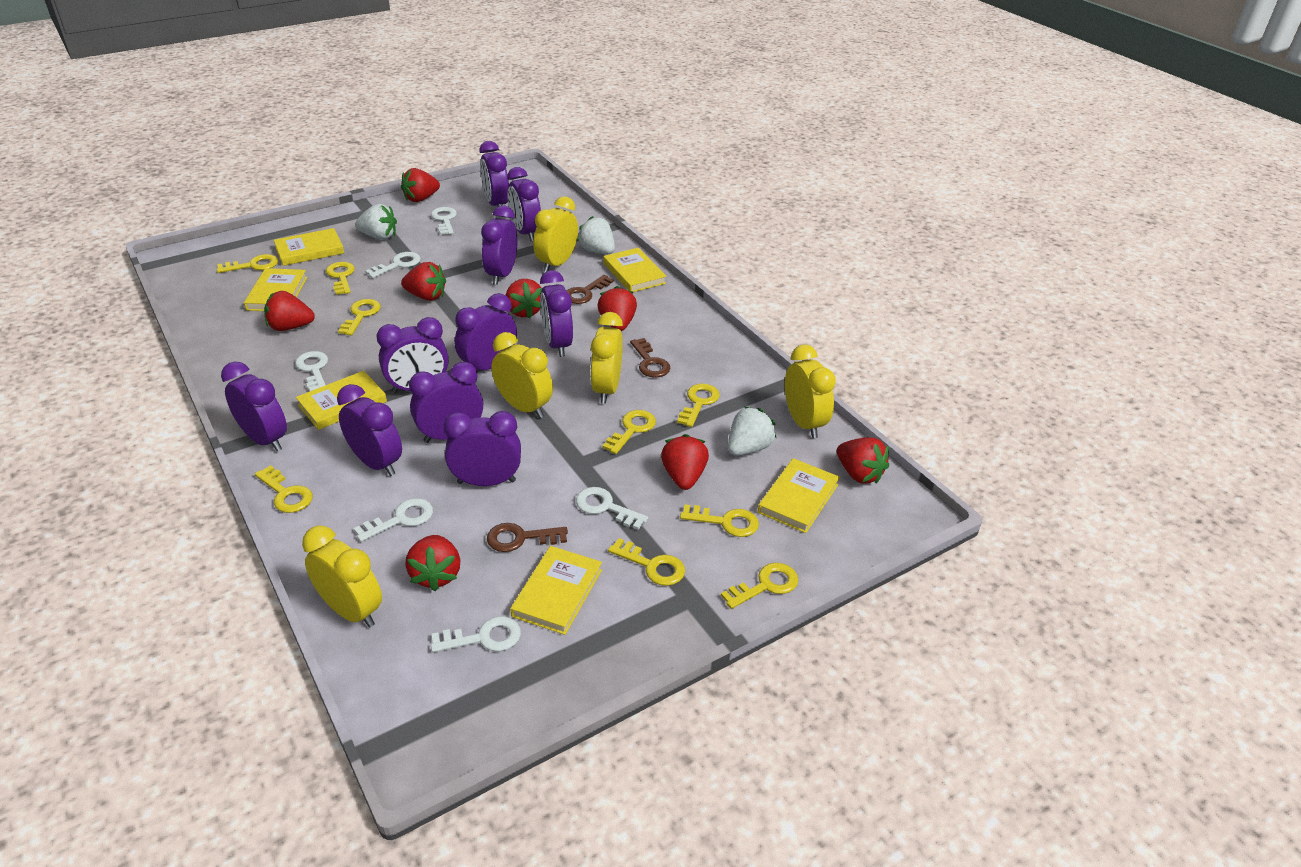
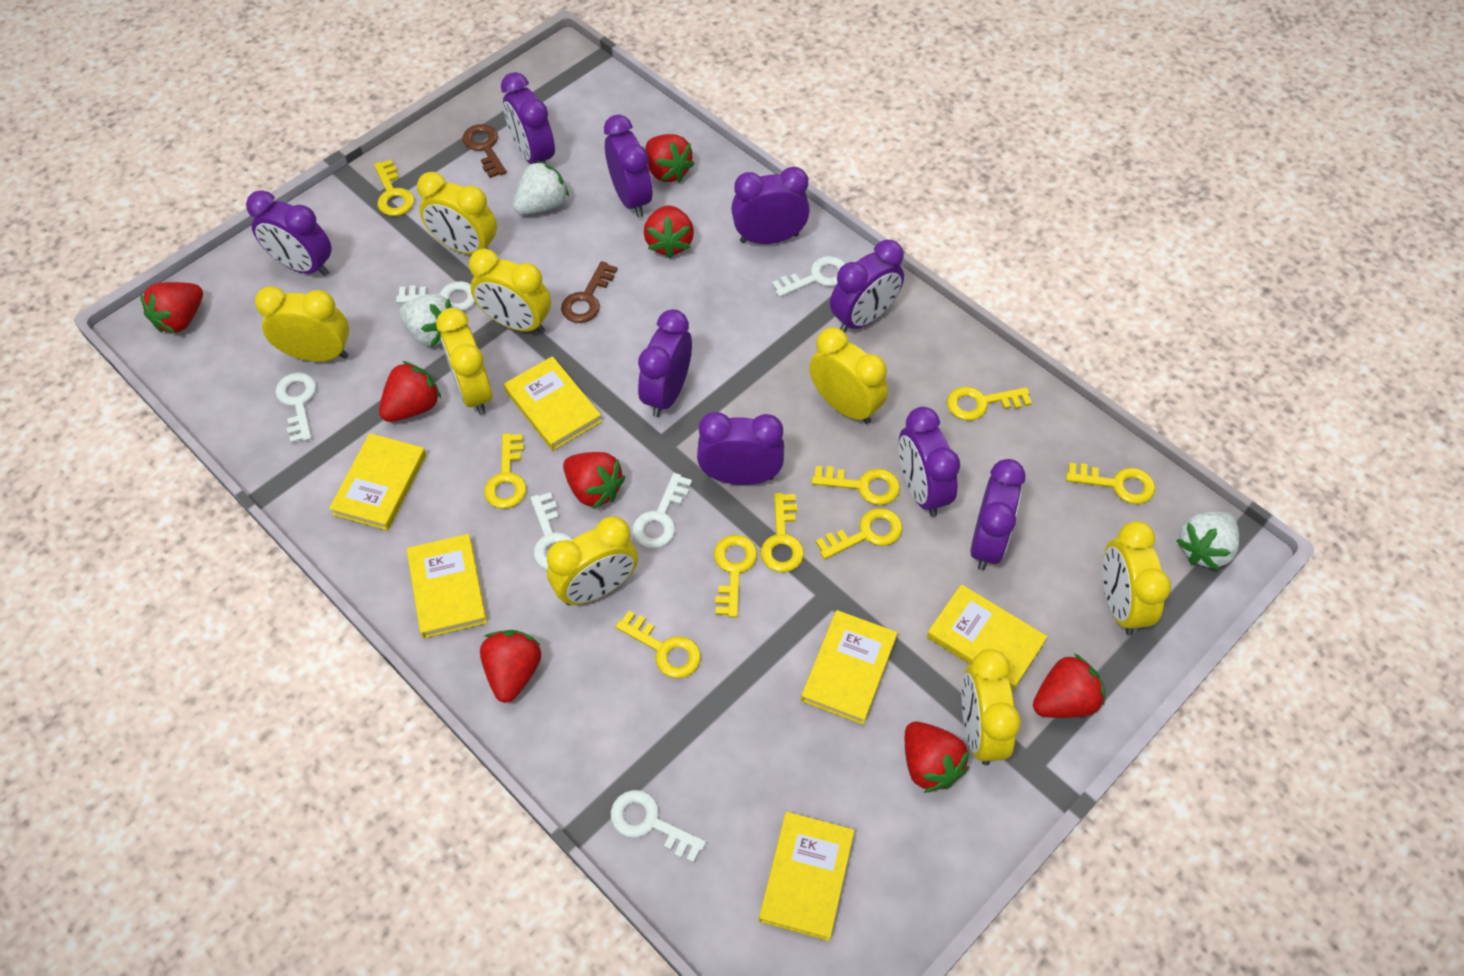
brown key: 3 -> 2
purple clock: 10 -> 9
yellow clock: 5 -> 8

